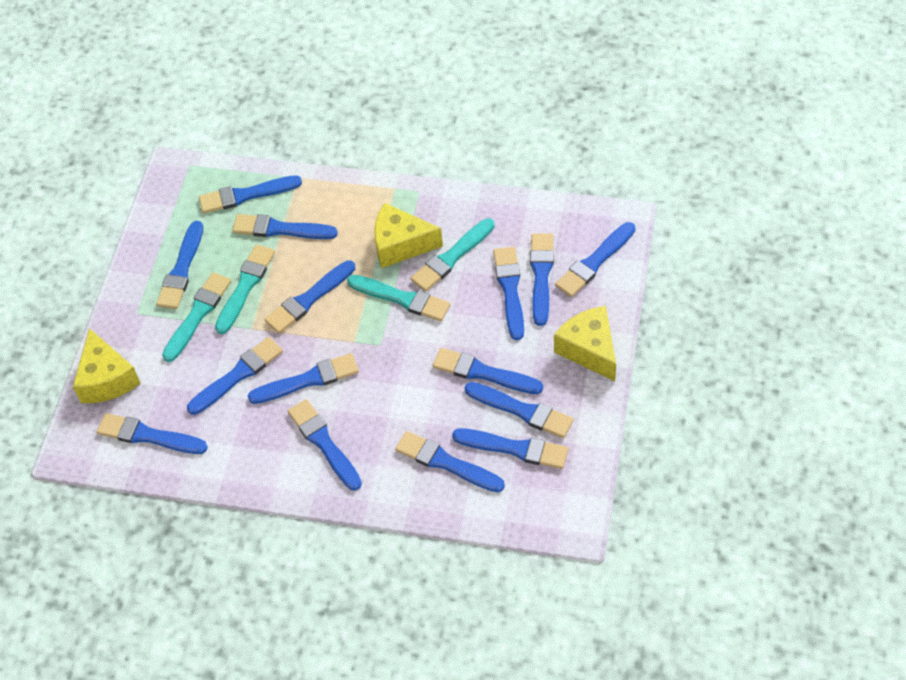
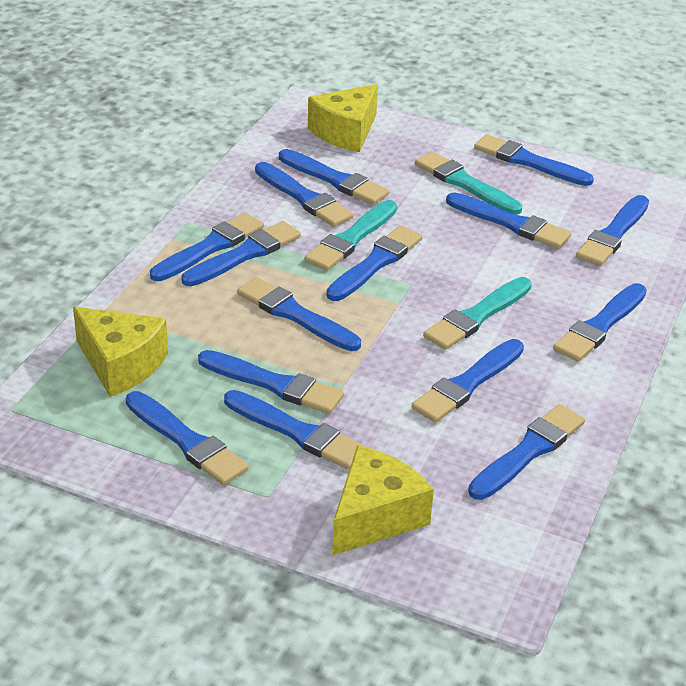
turquoise brush: 4 -> 3

